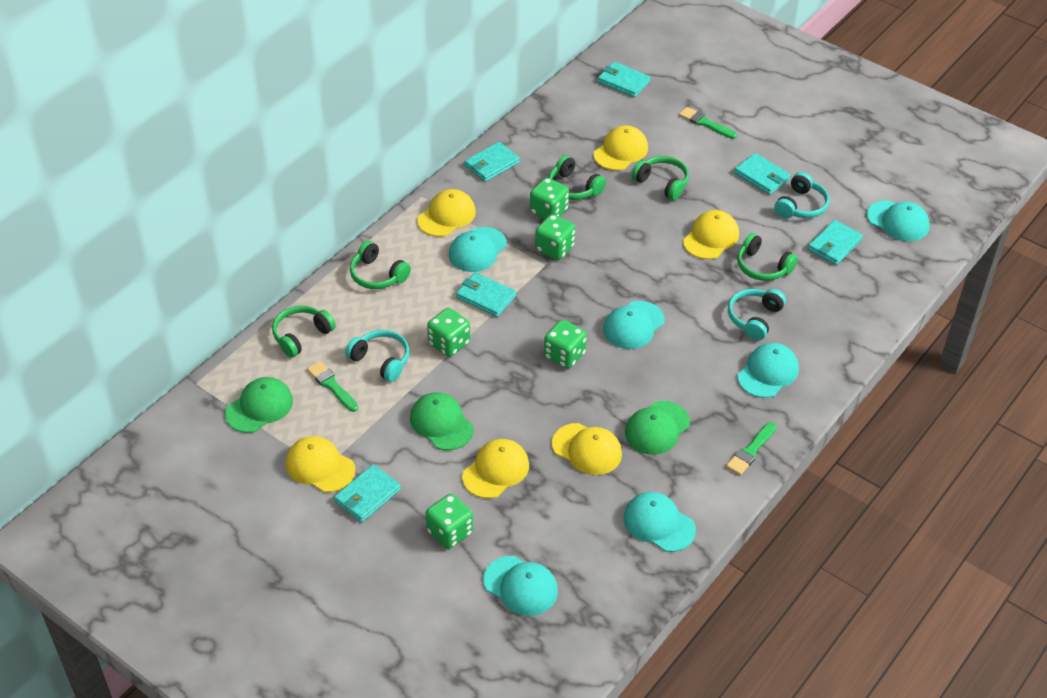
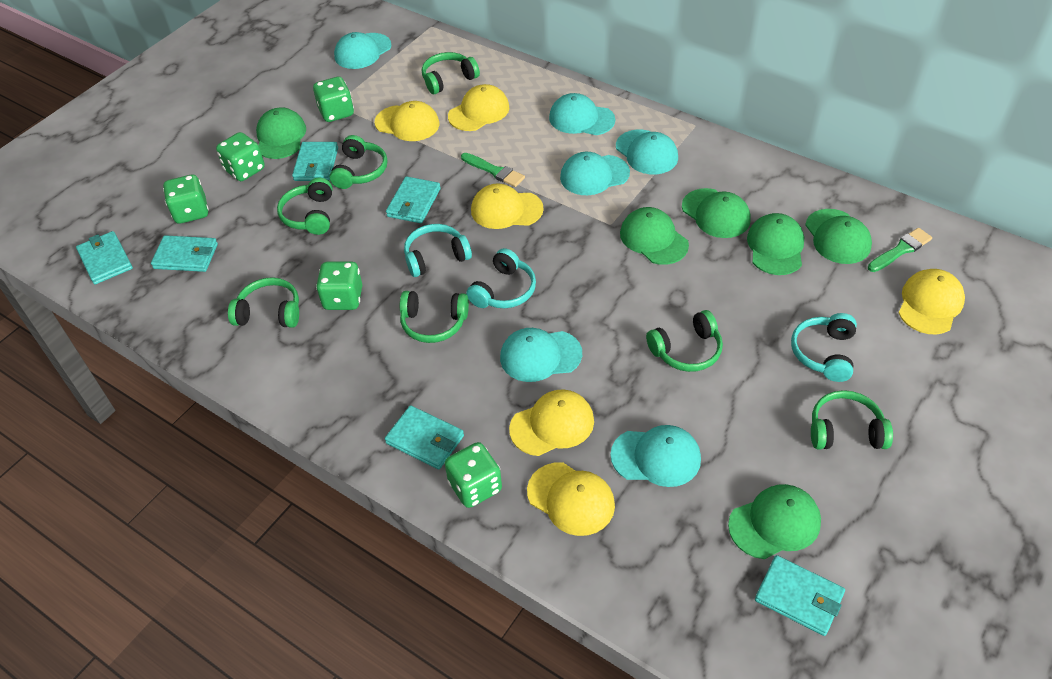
green brush: 3 -> 2
green cap: 3 -> 6
green headphones: 5 -> 7

